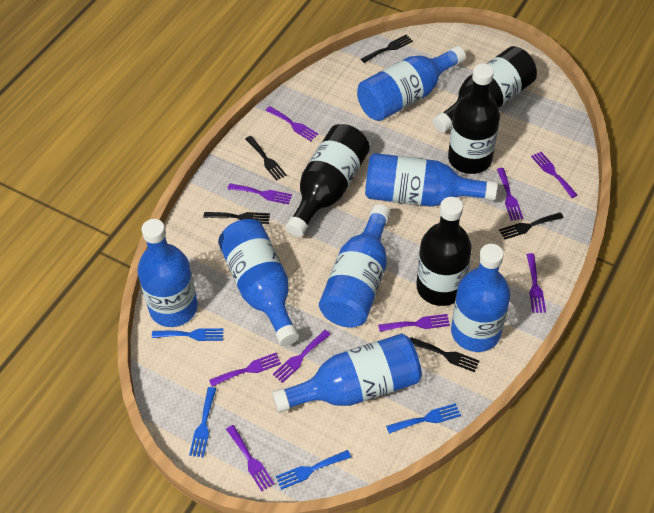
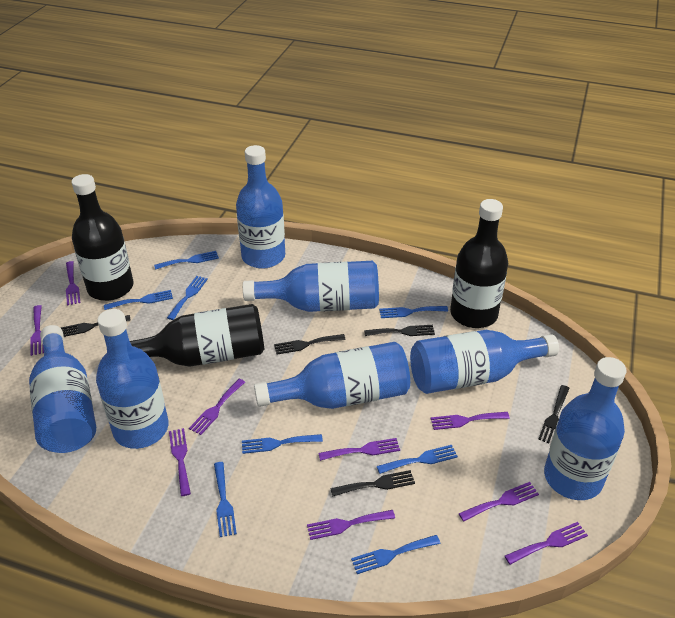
black bottle: 4 -> 3
blue fork: 4 -> 8

